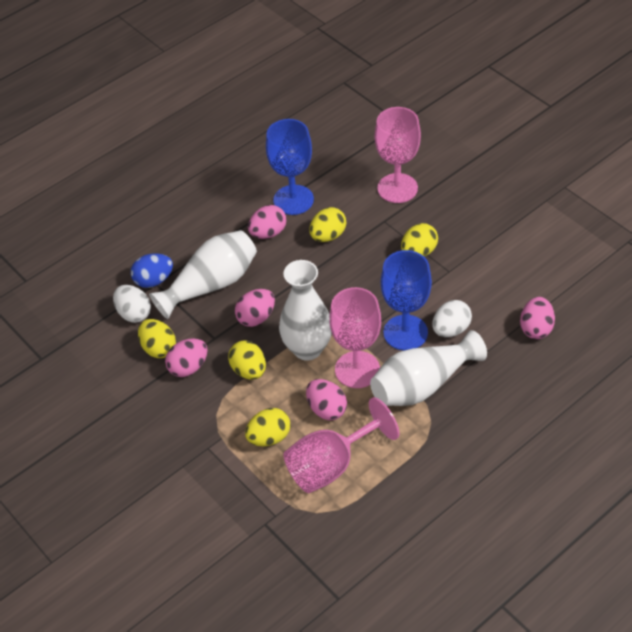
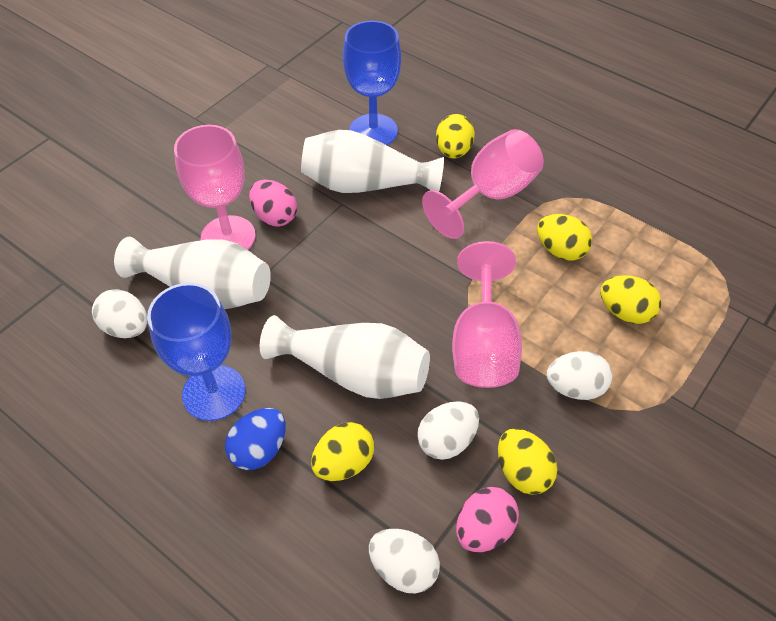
pink egg: 5 -> 2
white egg: 2 -> 4

